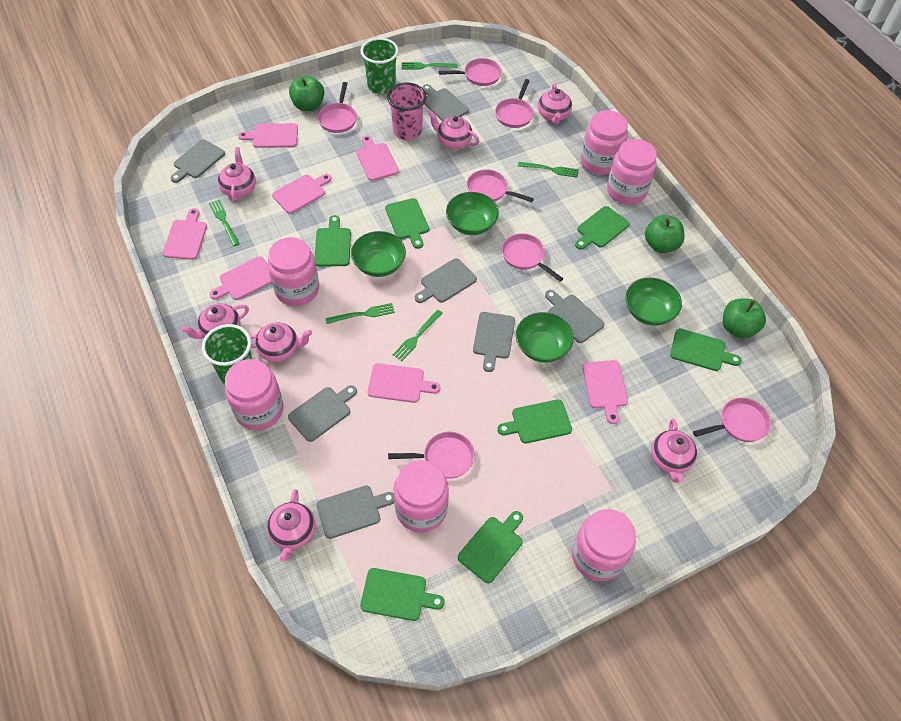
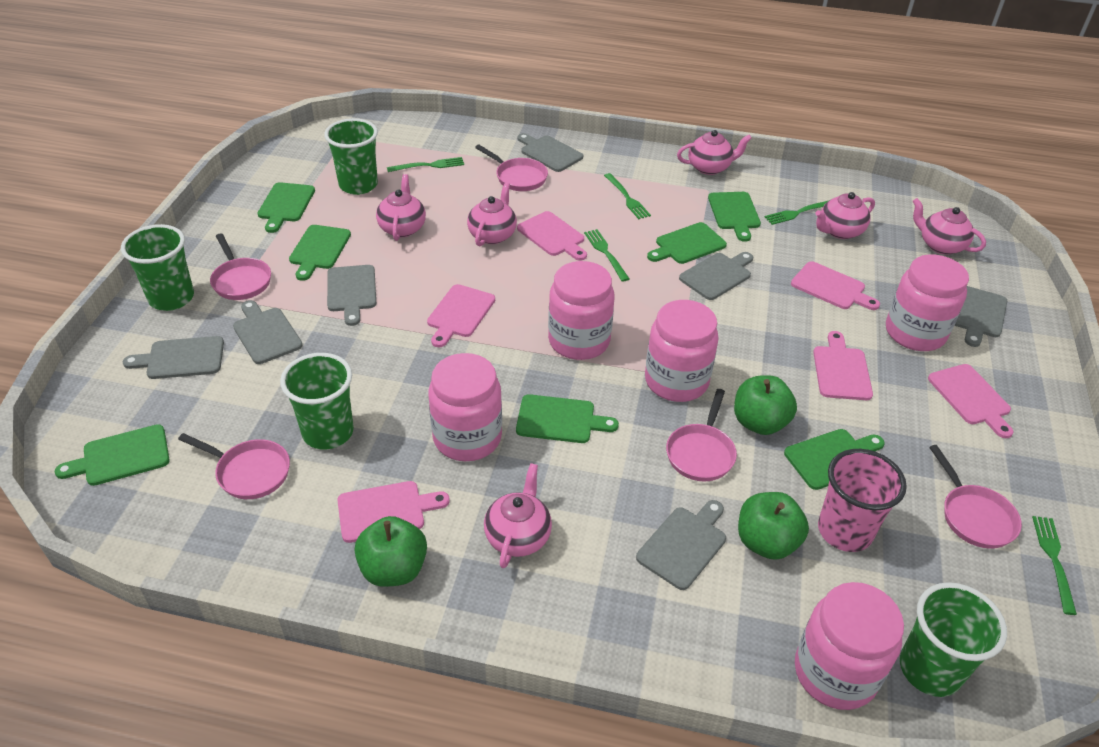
green bowl: 4 -> 0
green cup: 2 -> 4
pink cutting board: 7 -> 6
pink jar: 6 -> 5
pink pan: 7 -> 5
pink teapot: 7 -> 6

